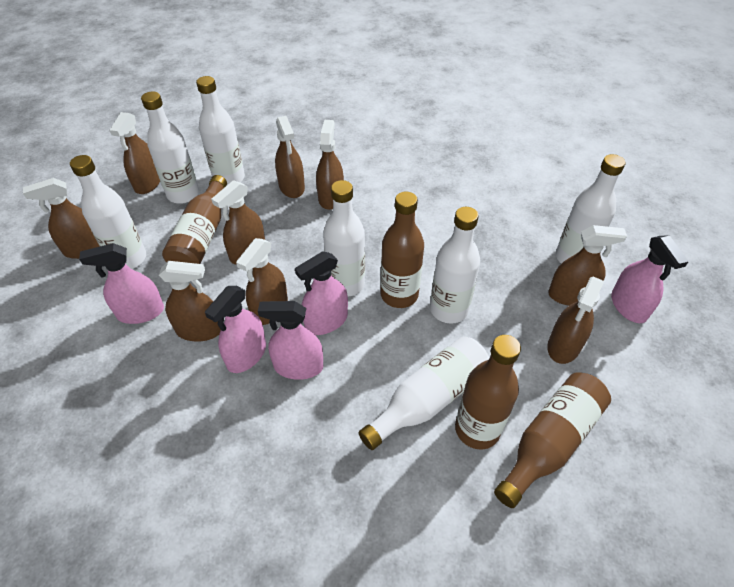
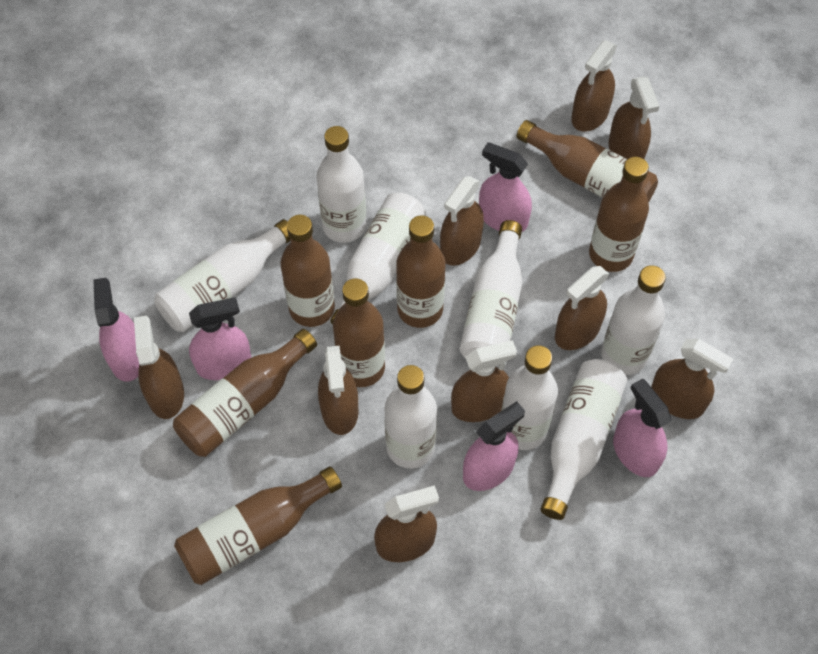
brown bottle: 4 -> 7
white bottle: 7 -> 8

